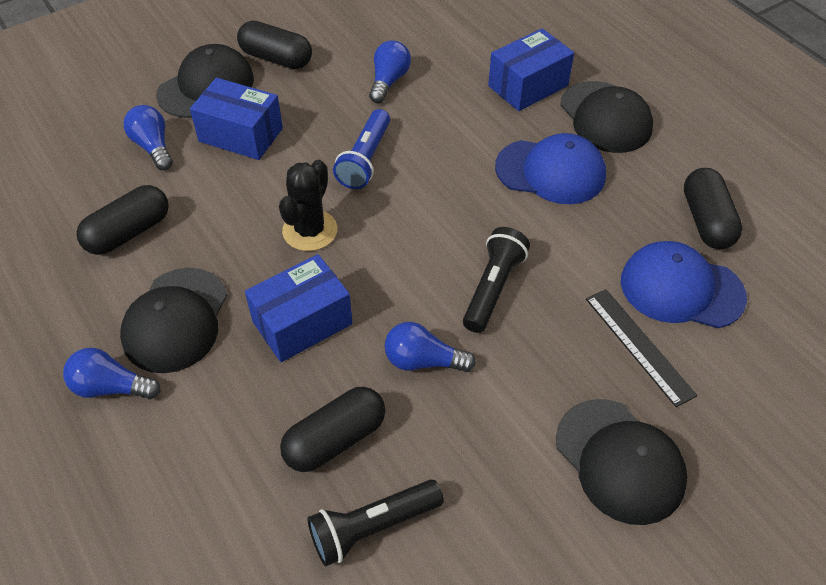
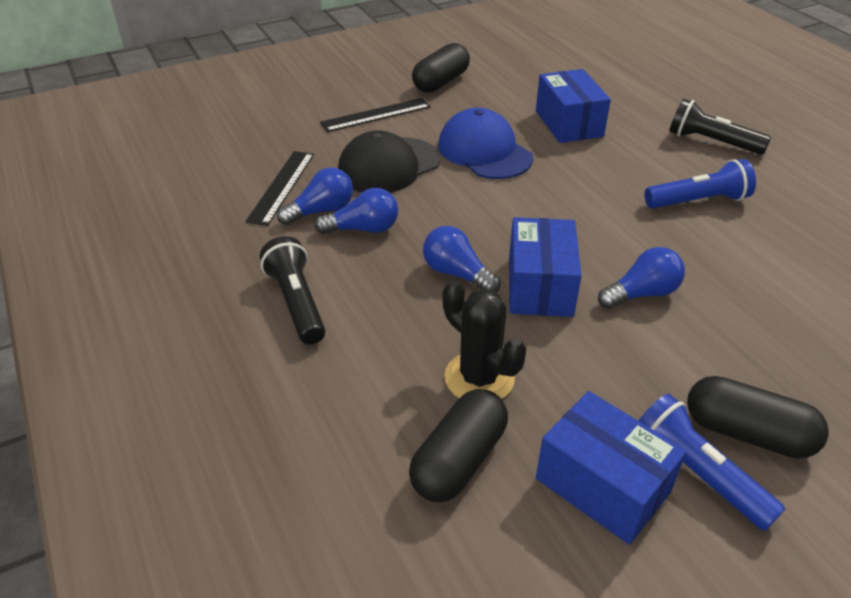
black cap: 4 -> 1
black capsule: 4 -> 3
black ruler: 1 -> 2
blue cap: 2 -> 1
blue flashlight: 1 -> 2

